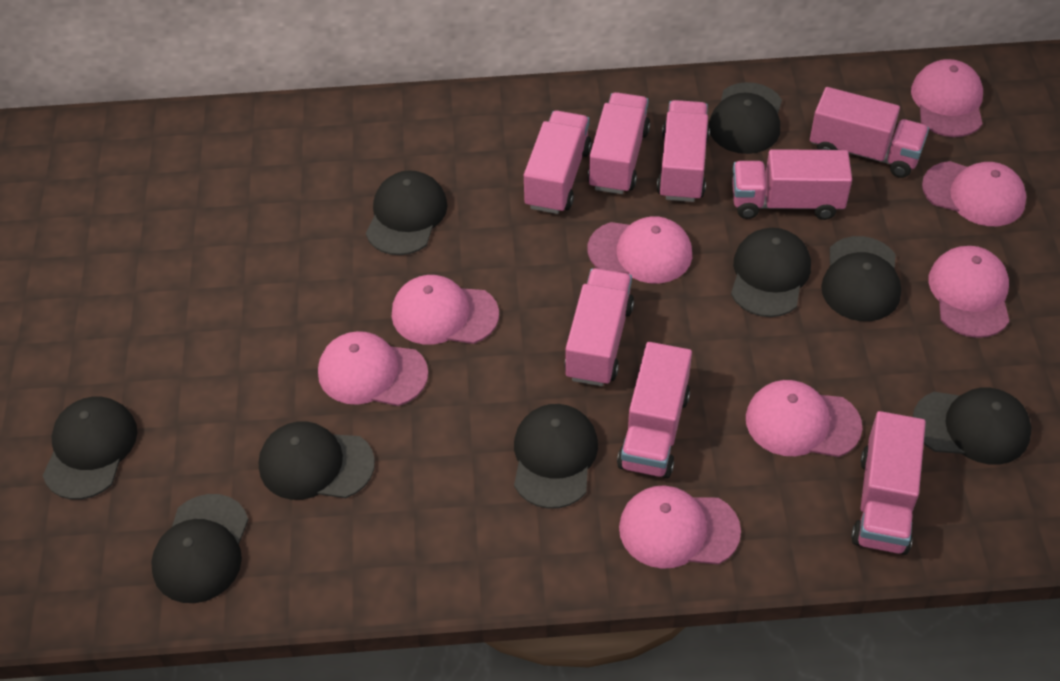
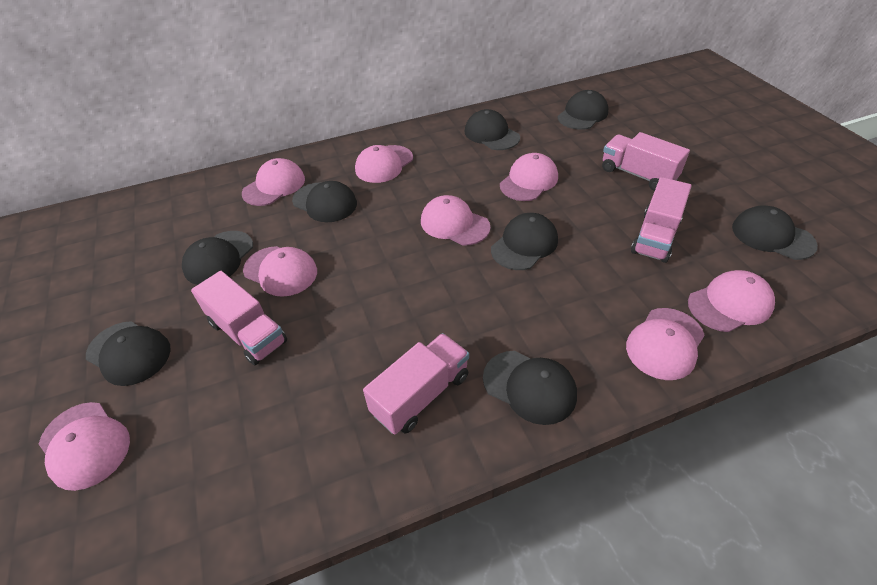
black cap: 9 -> 8
pink truck: 8 -> 4

